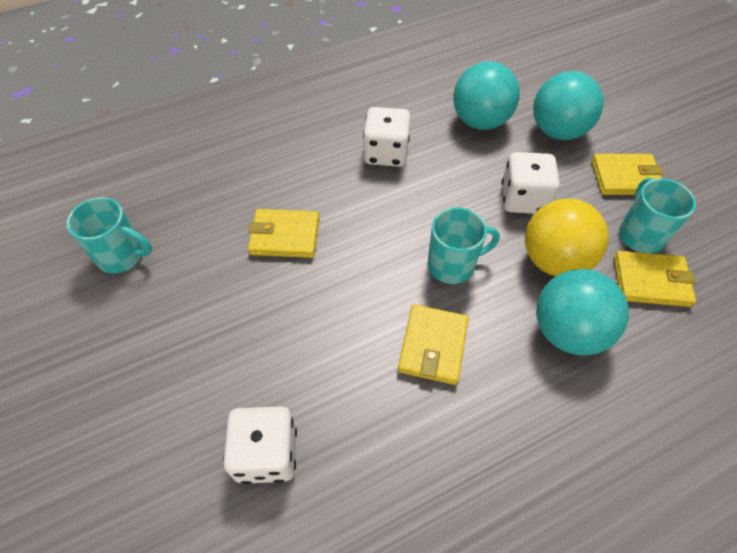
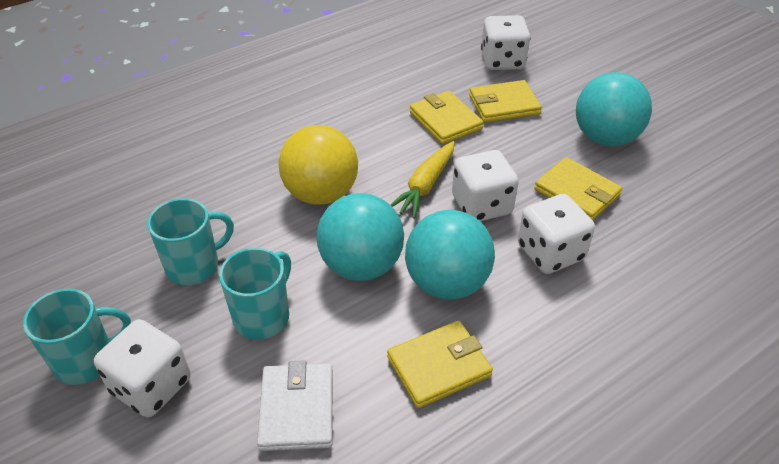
white dice: 3 -> 4
white wallet: 0 -> 1
yellow carrot: 0 -> 1

